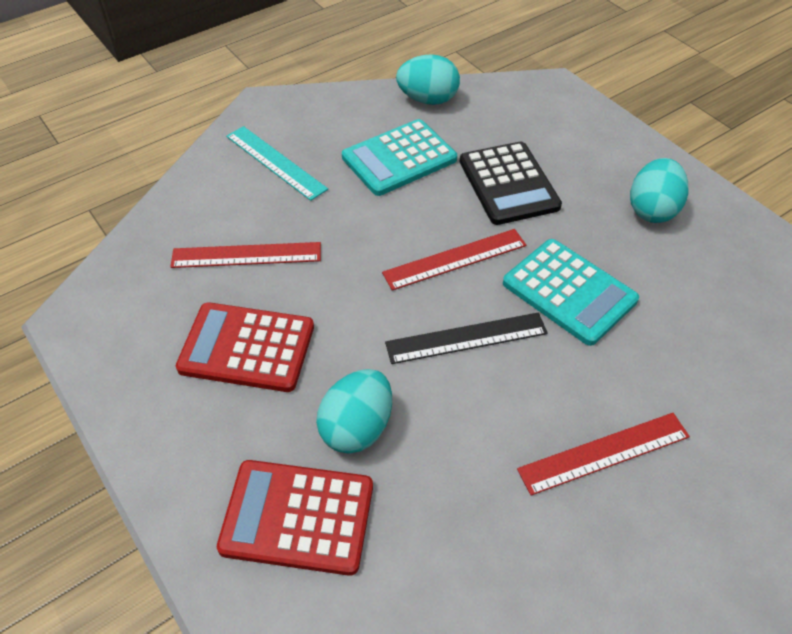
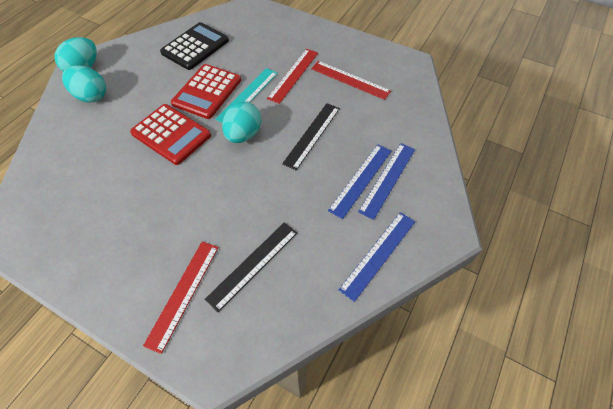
black ruler: 1 -> 2
blue ruler: 0 -> 3
turquoise calculator: 2 -> 0

